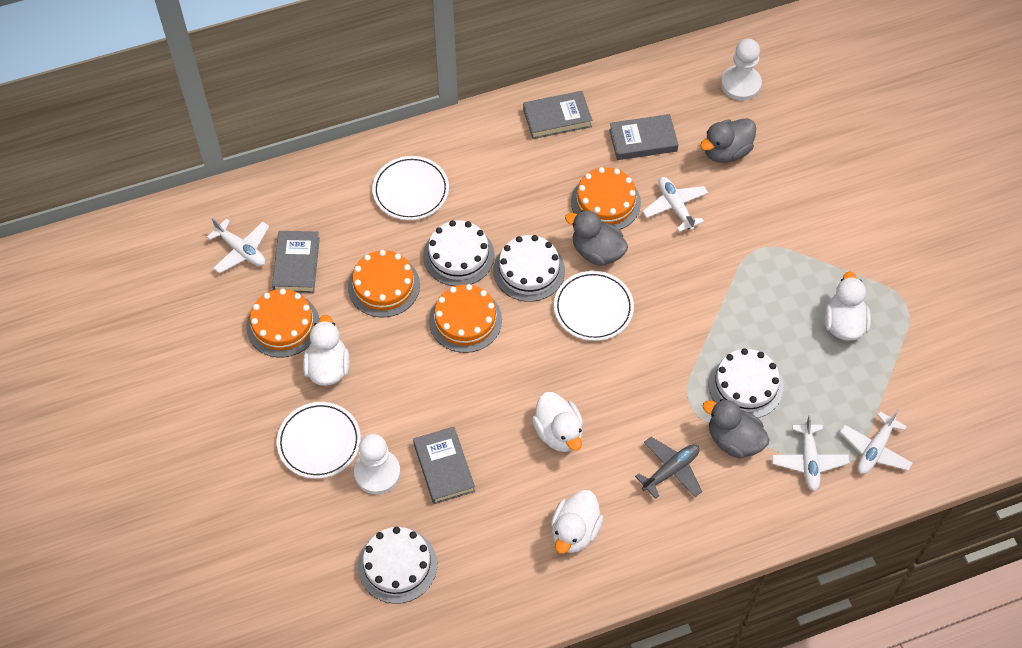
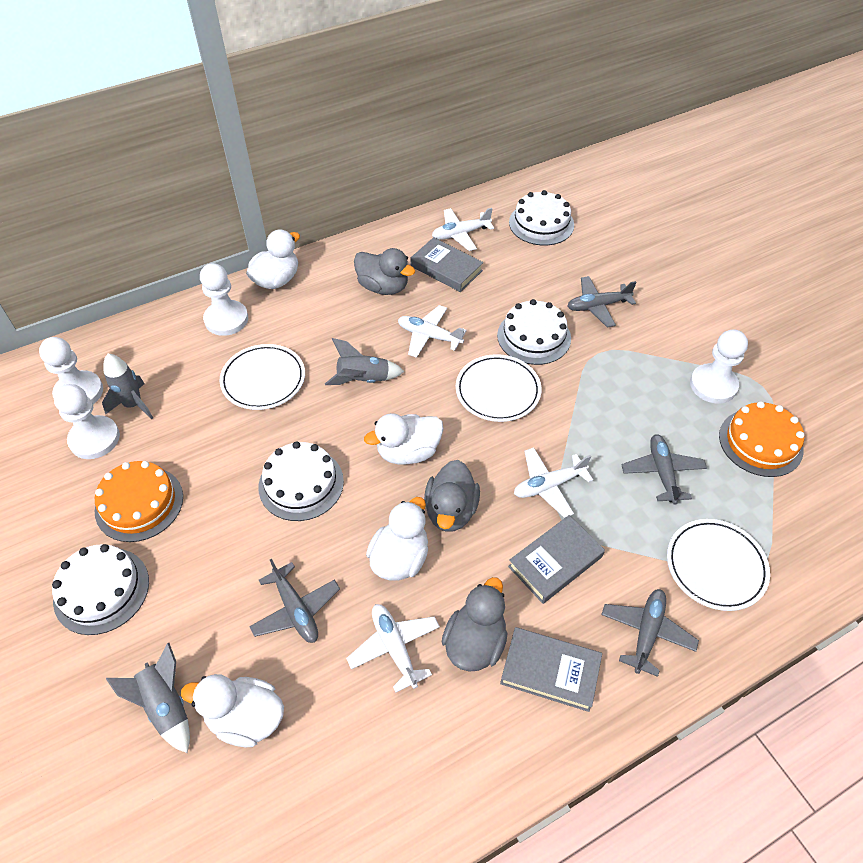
grey book: 4 -> 3
grey plane: 1 -> 4
grey rocket: 0 -> 3
orange cake: 4 -> 2
white pawn: 2 -> 4

